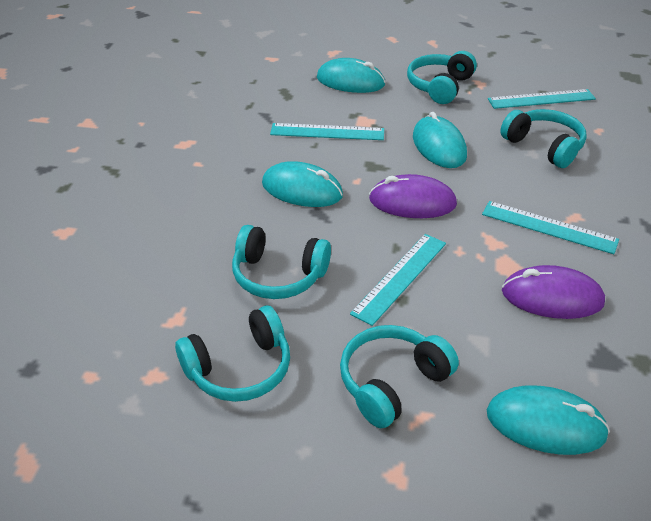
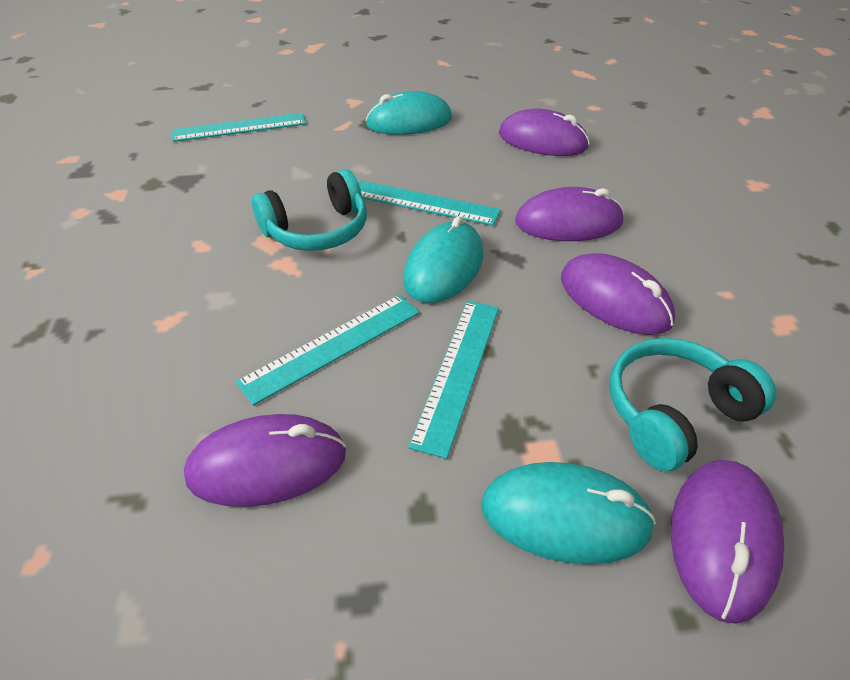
purple mouse: 2 -> 5
turquoise headphones: 5 -> 2
turquoise mouse: 4 -> 3

